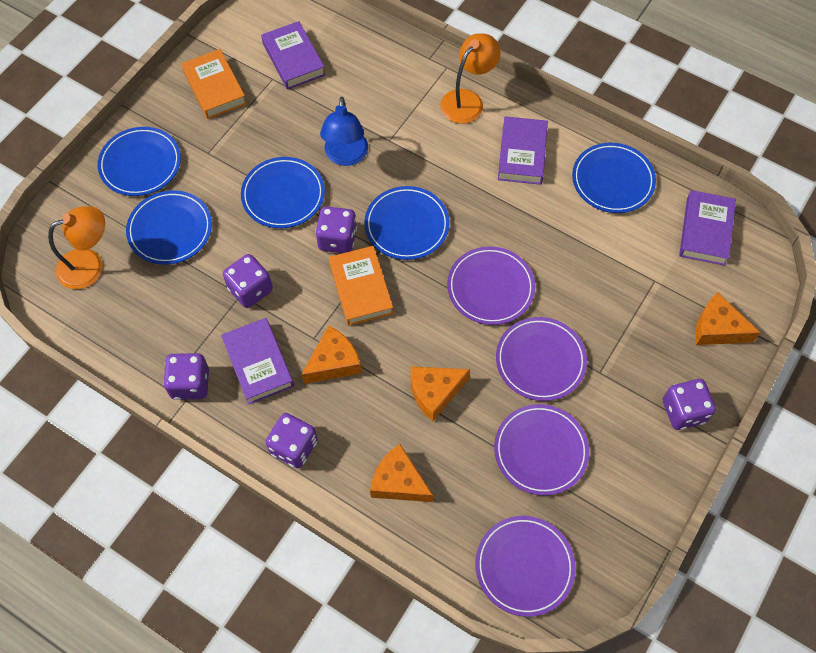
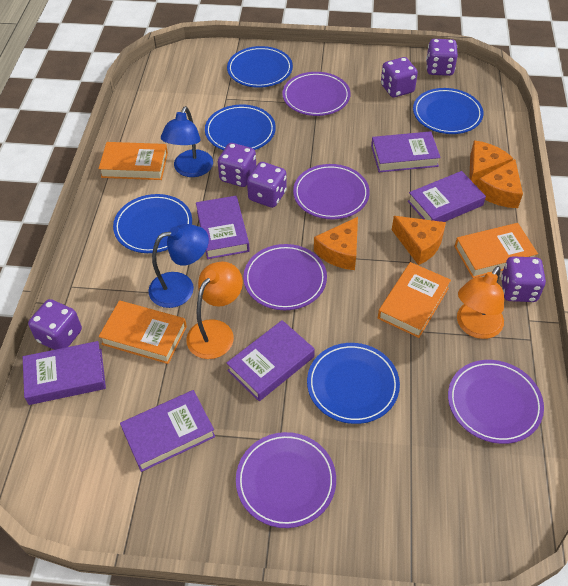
blue lamp: 1 -> 2
orange book: 2 -> 4
purple book: 4 -> 6
purple dice: 5 -> 6
purple plate: 4 -> 5

